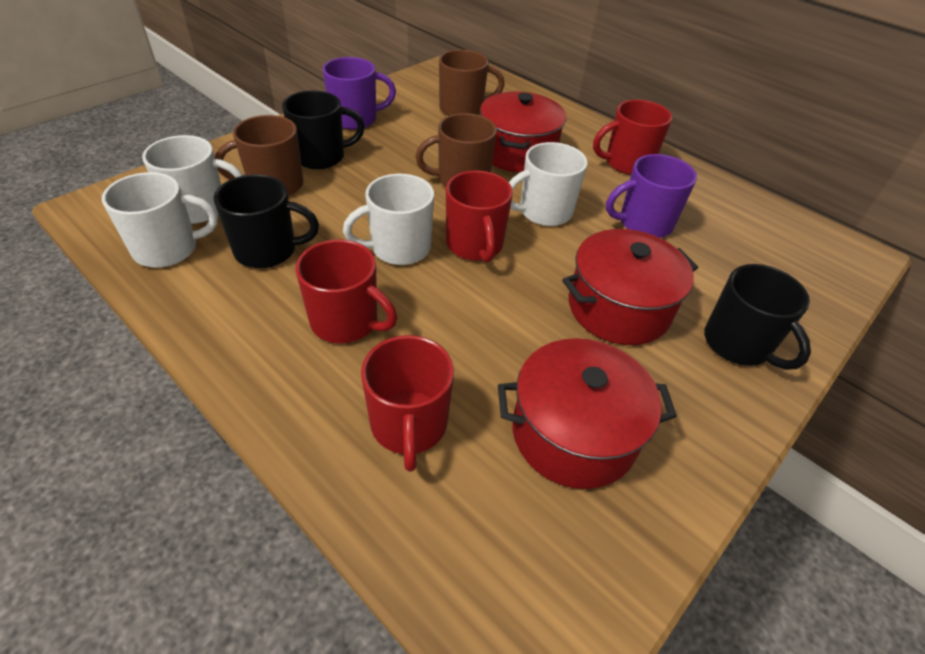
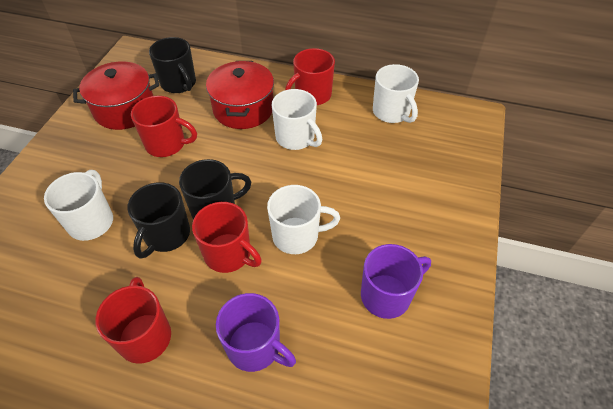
brown mug: 3 -> 0
red pot: 3 -> 2

